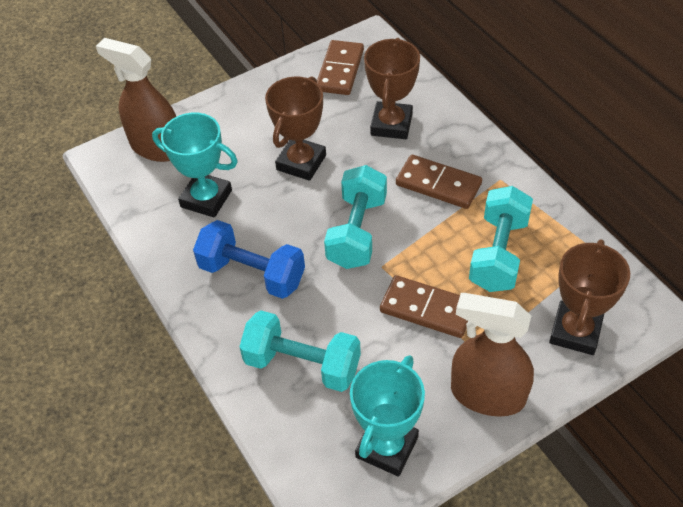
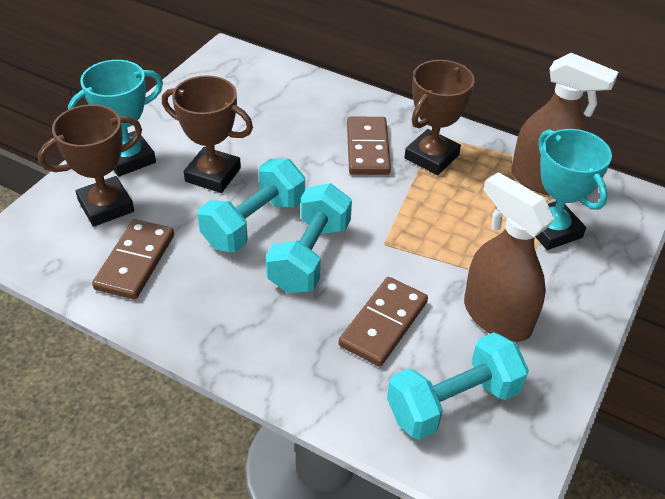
blue dumbbell: 1 -> 0

